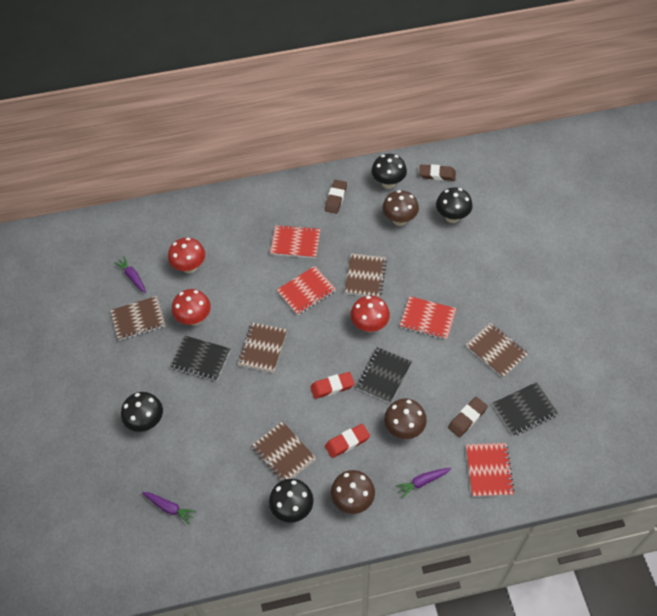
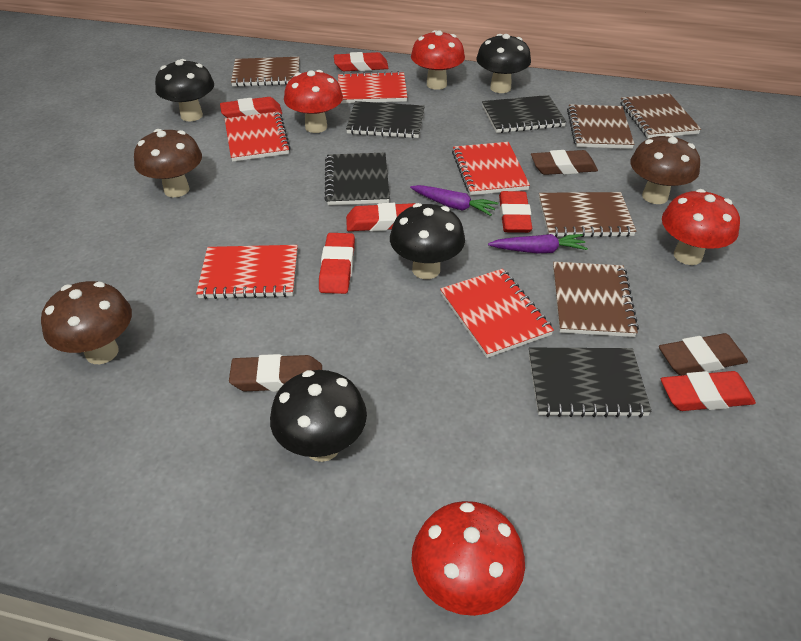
black notebook: 3 -> 4
purple carrot: 3 -> 2
red eraser: 2 -> 6
red mushroom: 3 -> 4
red notebook: 4 -> 5

